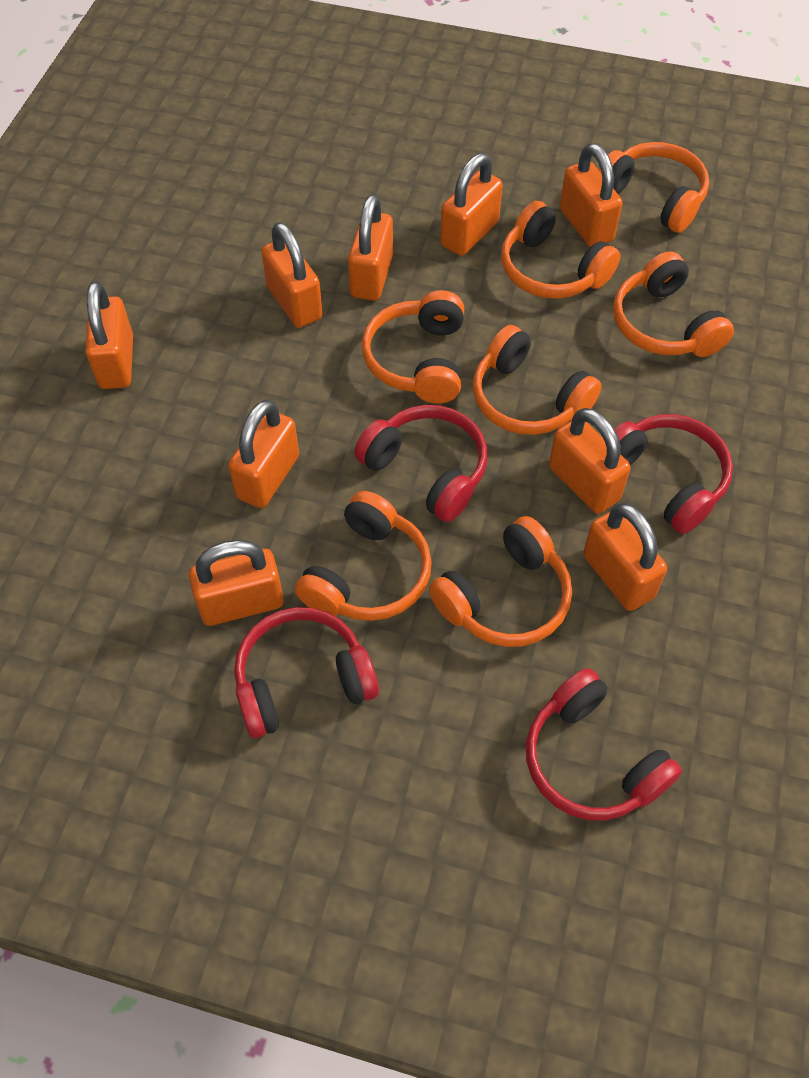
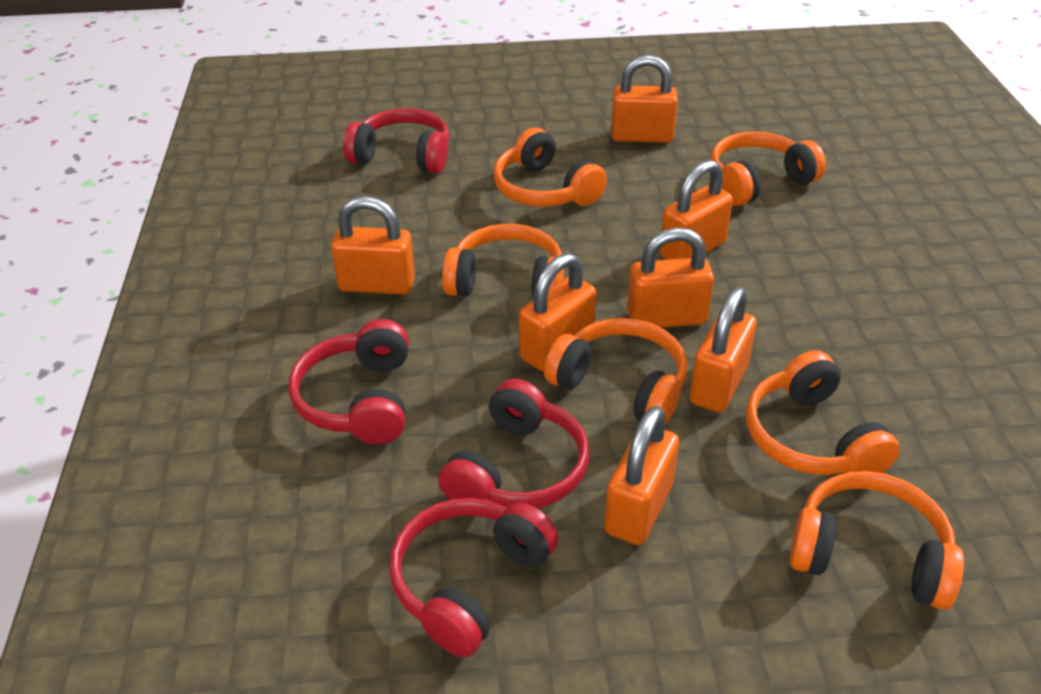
orange headphones: 7 -> 6
orange padlock: 9 -> 7

